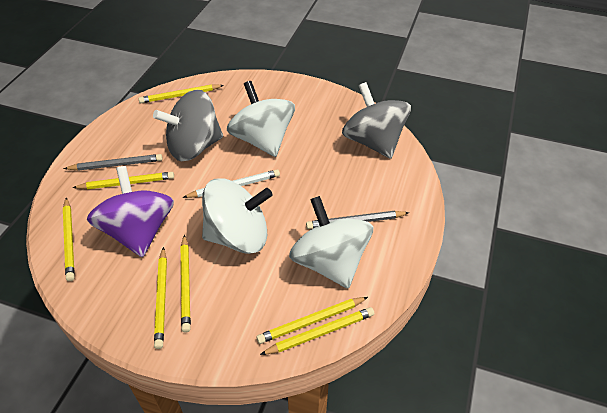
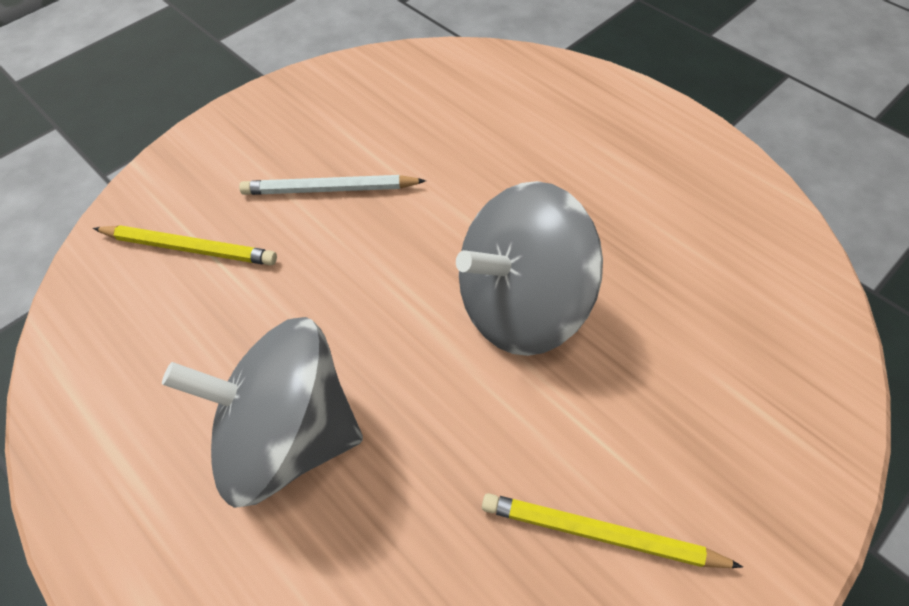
grey pencil: 2 -> 0
purple spinning top: 1 -> 0
white spinning top: 3 -> 0
yellow pencil: 7 -> 2

